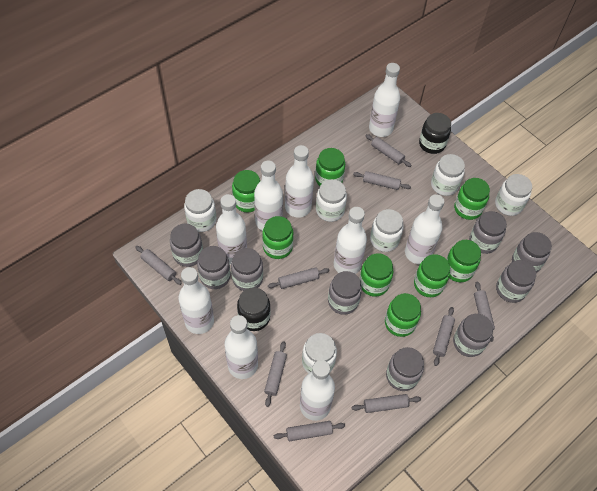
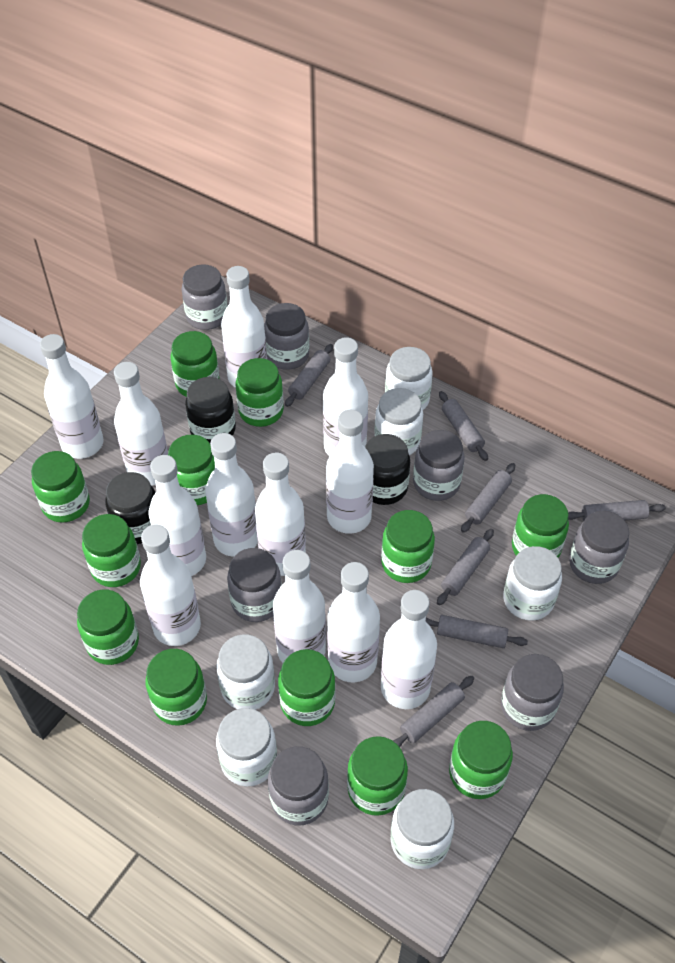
black jar: 2 -> 3
green jar: 8 -> 12
grey jar: 9 -> 7
grey rolling pin: 9 -> 7
white bottle: 9 -> 12

